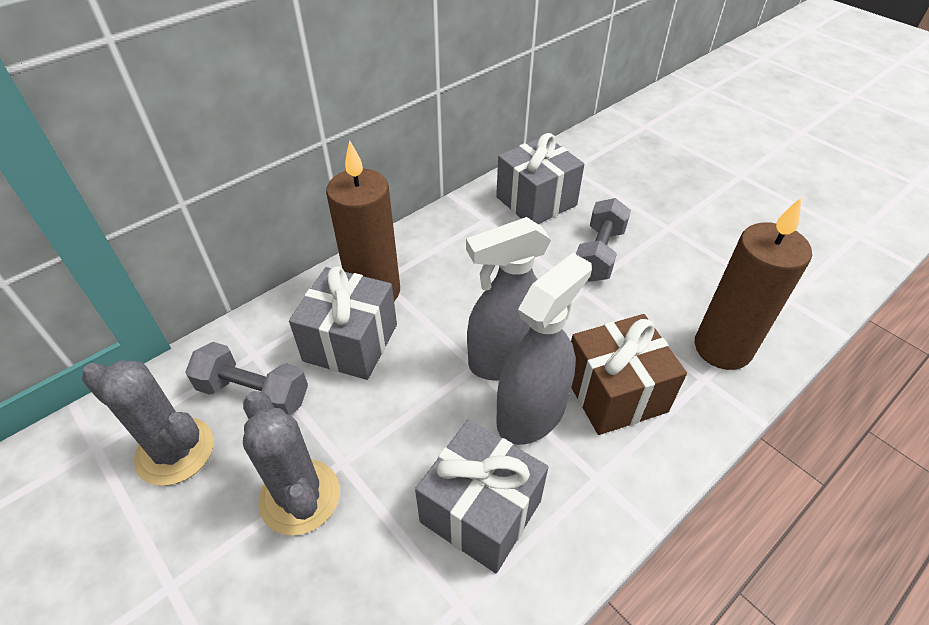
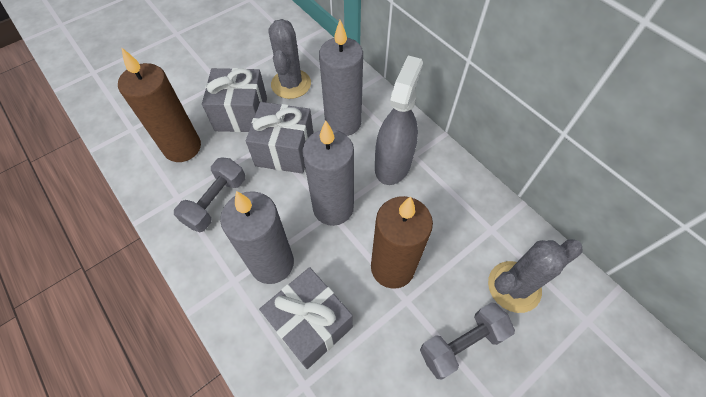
brown gift: 1 -> 0
grey candle: 0 -> 3
grey spray bottle: 2 -> 1

